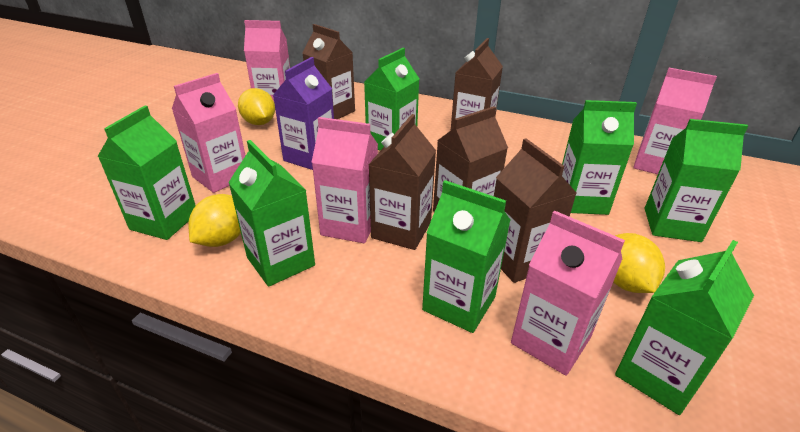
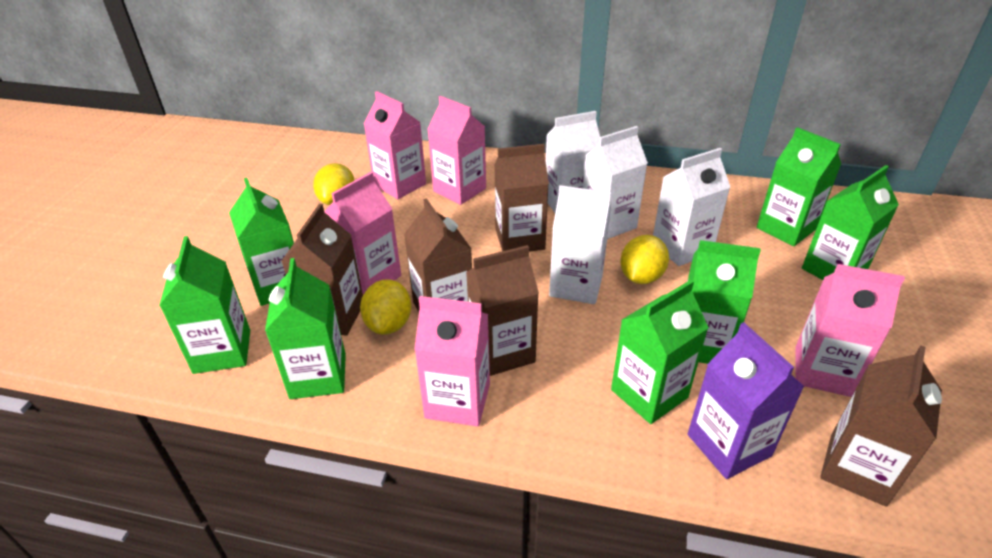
white carton: 0 -> 4

